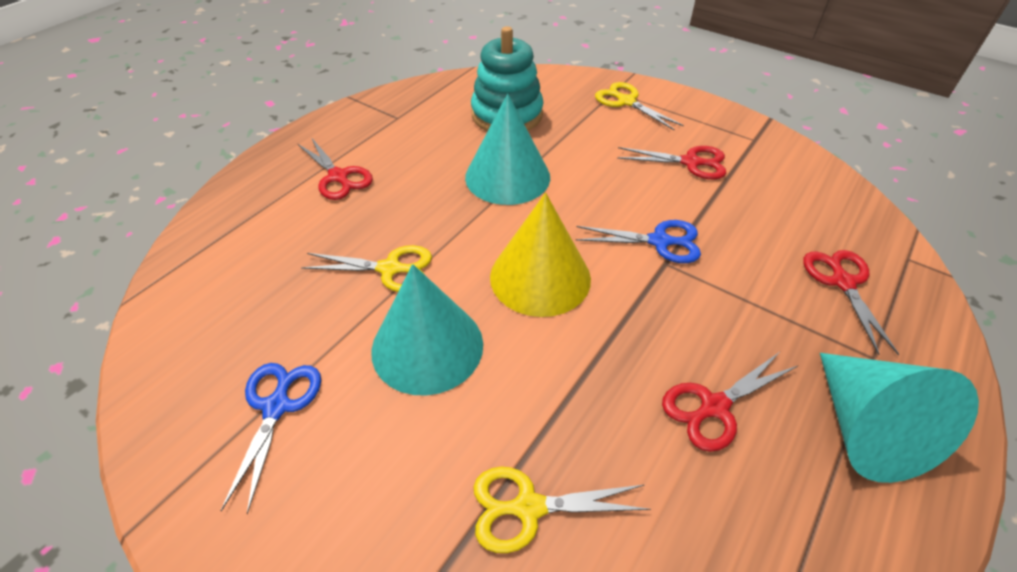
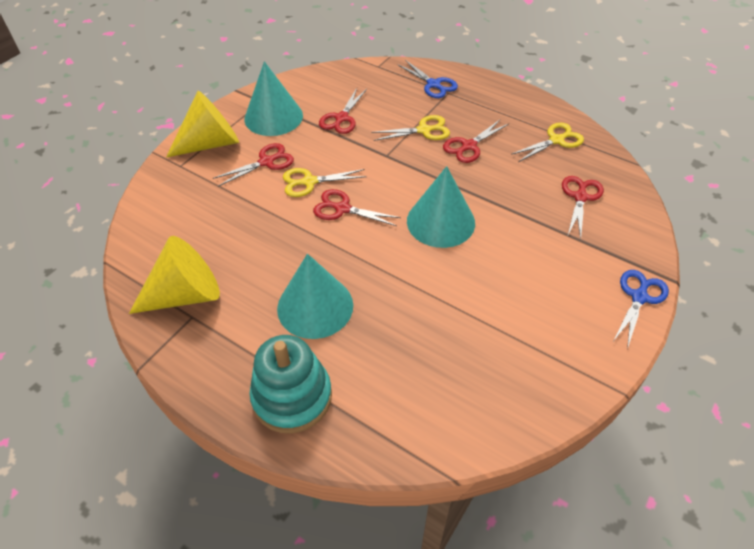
red scissors: 4 -> 5
yellow cone: 1 -> 2

